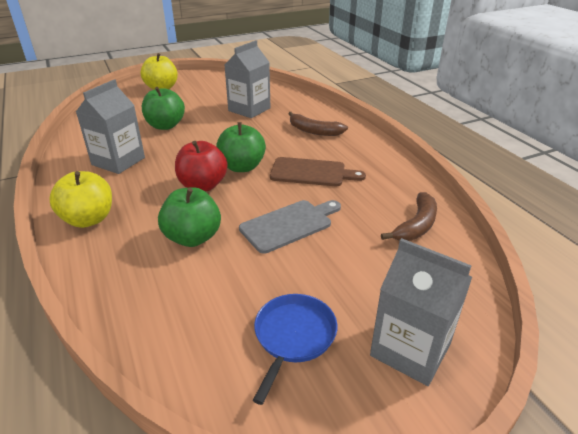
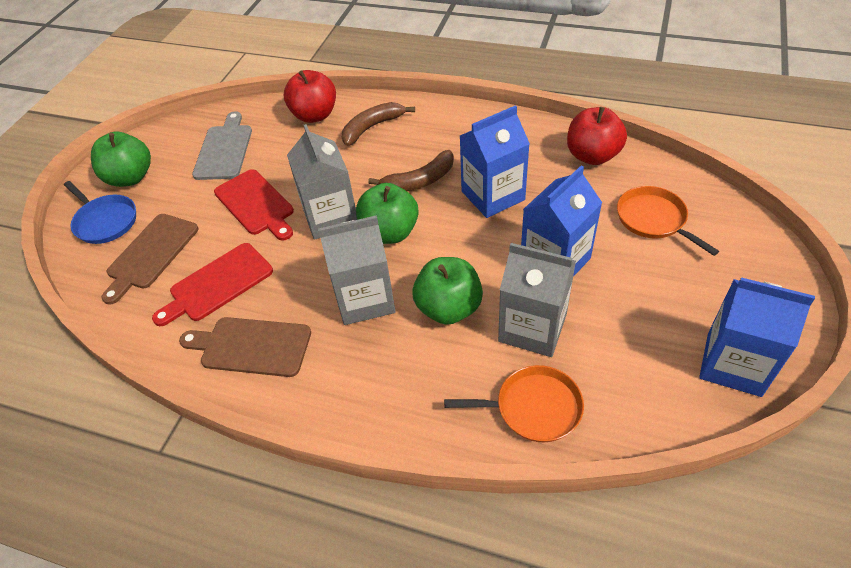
blue carton: 0 -> 3
brown cutting board: 1 -> 2
orange pan: 0 -> 2
red apple: 1 -> 2
red cutting board: 0 -> 2
yellow apple: 2 -> 0

